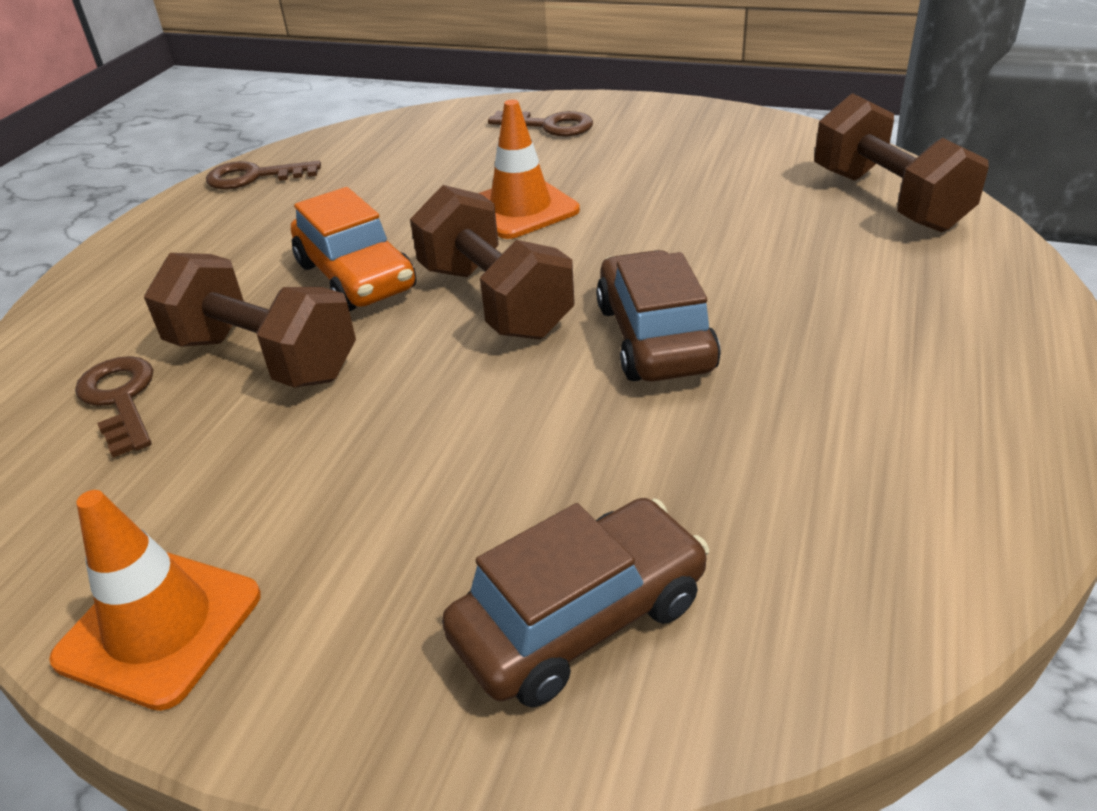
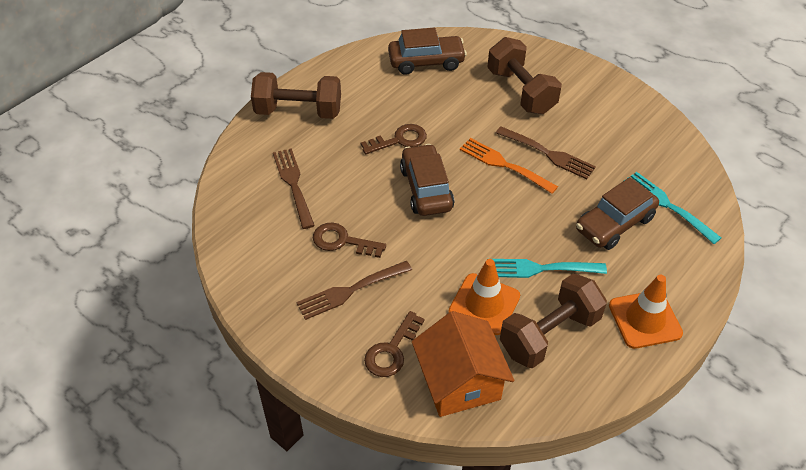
brown car: 2 -> 3
brown fork: 0 -> 3
orange car: 1 -> 0
orange fork: 0 -> 1
orange house: 0 -> 1
turquoise fork: 0 -> 2

